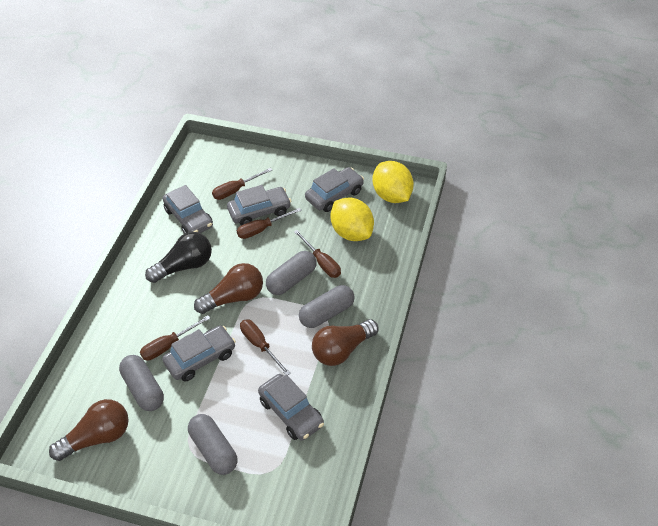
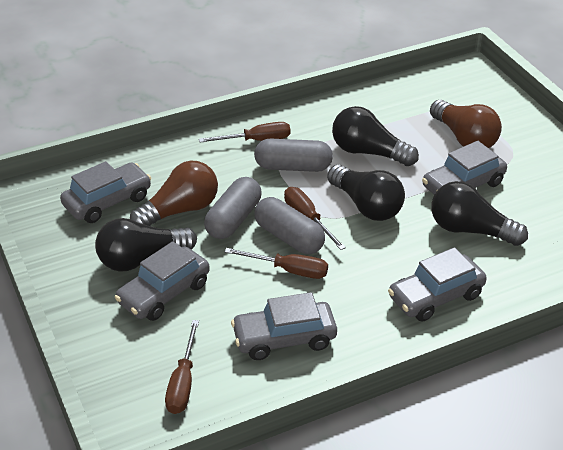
black light bulb: 1 -> 4
brown light bulb: 3 -> 2
brown screwdriver: 5 -> 4
grey capsule: 4 -> 3
yellow lemon: 2 -> 0

